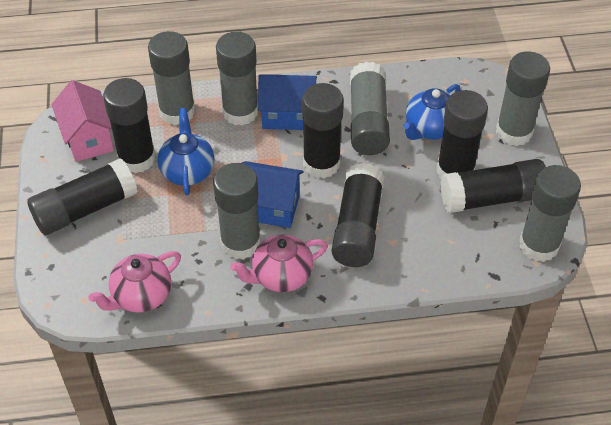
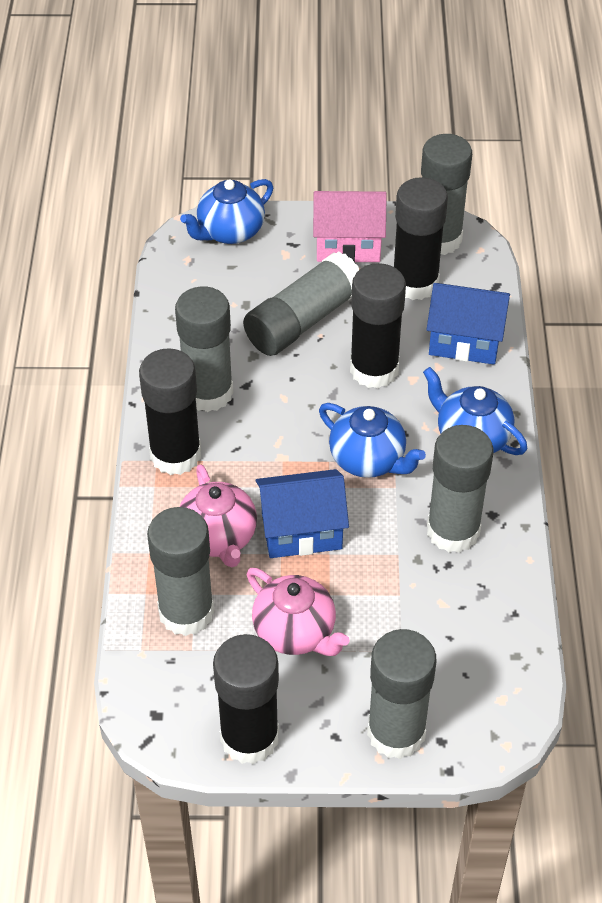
black glue stick: 6 -> 4
blue teapot: 2 -> 3

